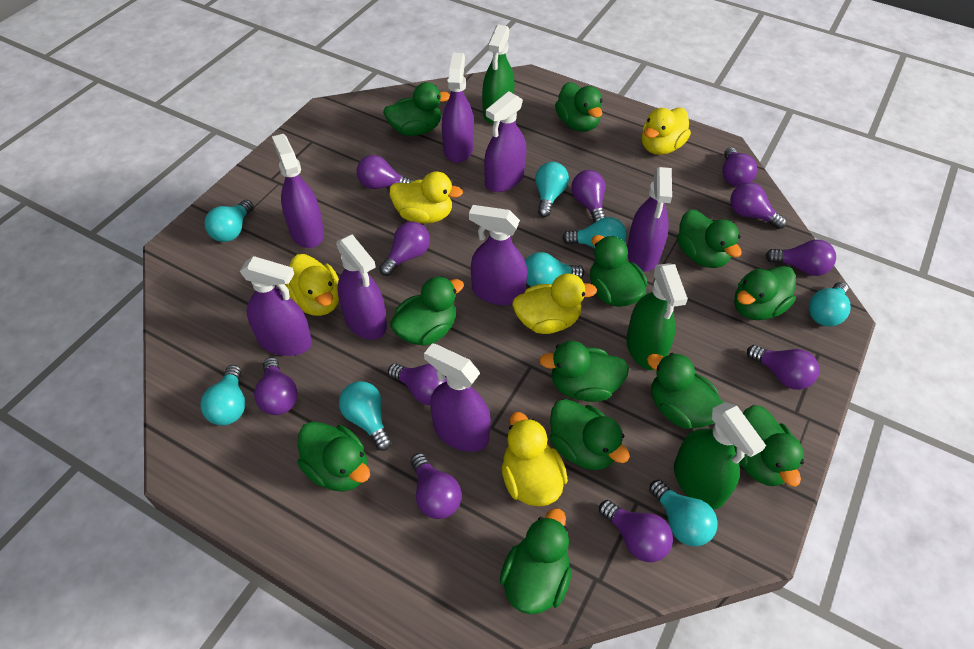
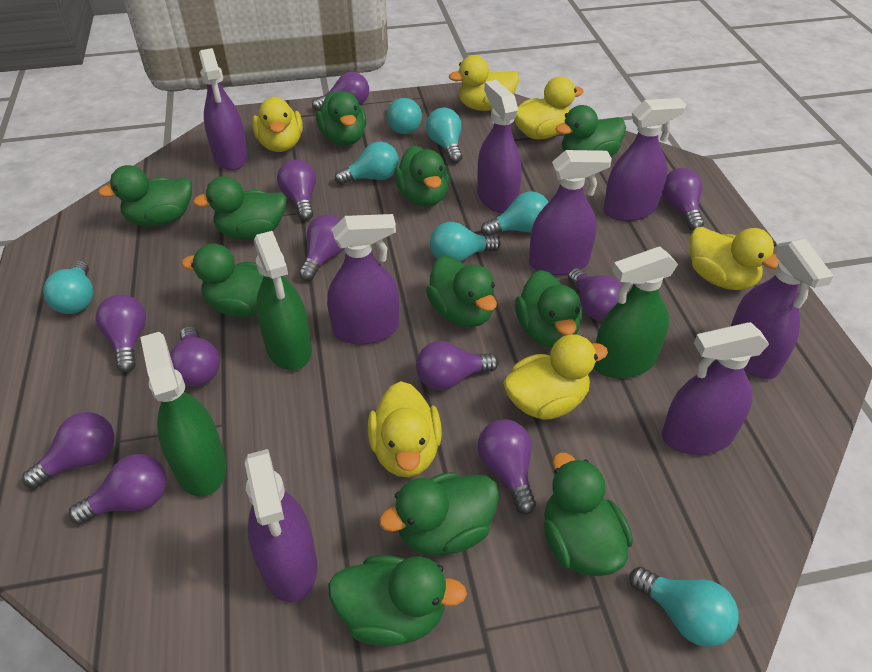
green duck: 12 -> 11
turquoise light bulb: 8 -> 7
yellow duck: 5 -> 6

